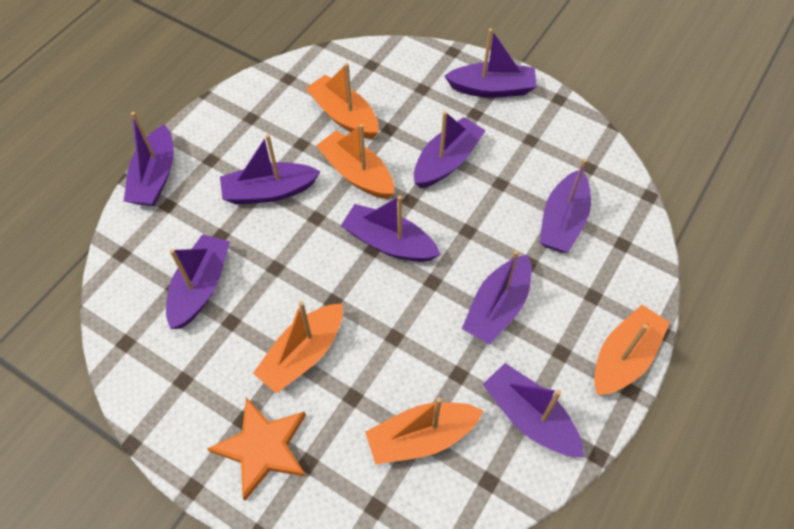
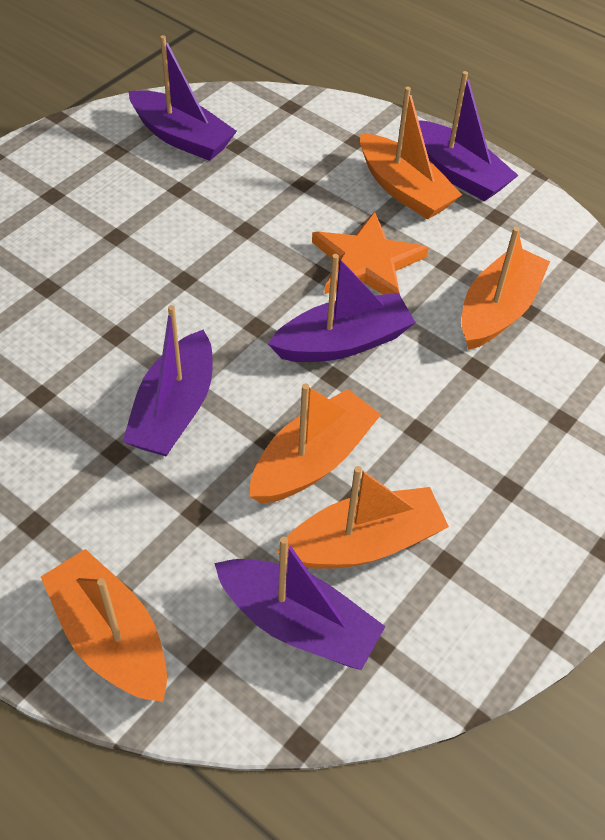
purple boat: 9 -> 5

